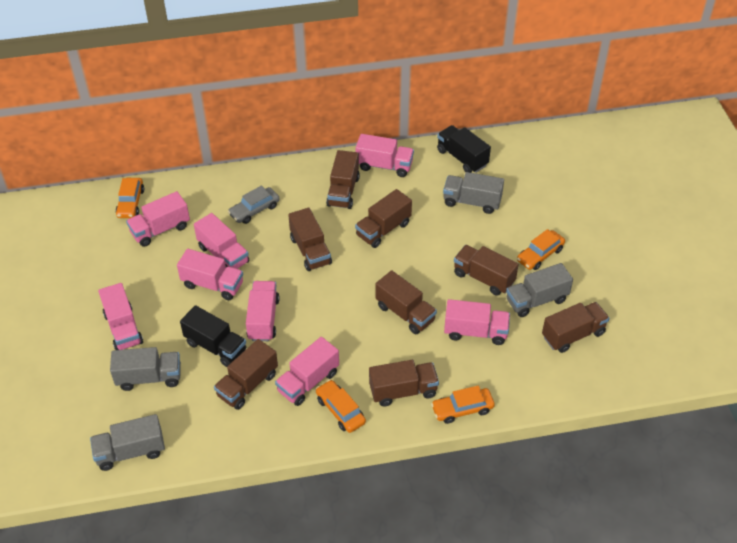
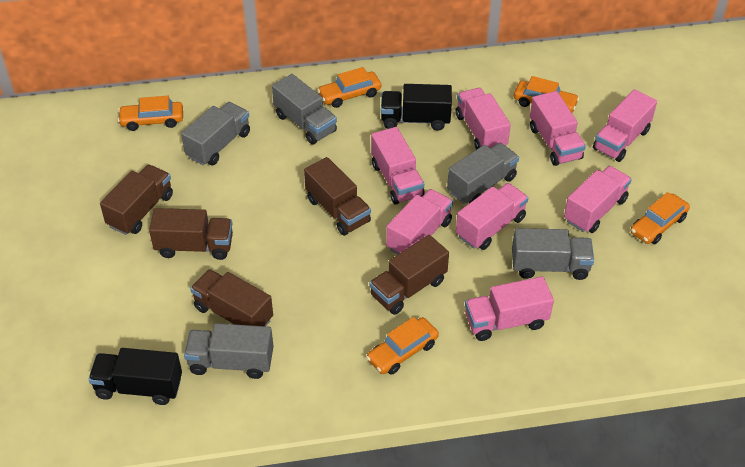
brown truck: 8 -> 5
grey car: 1 -> 0
grey truck: 4 -> 5
orange car: 4 -> 5

